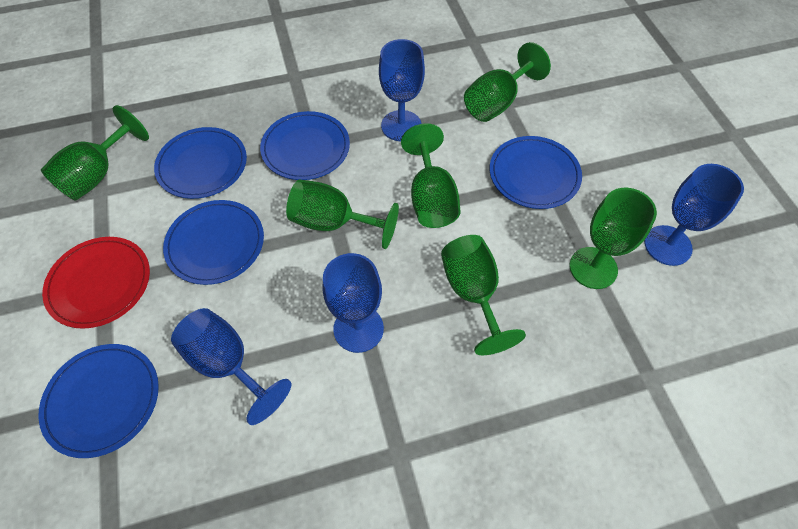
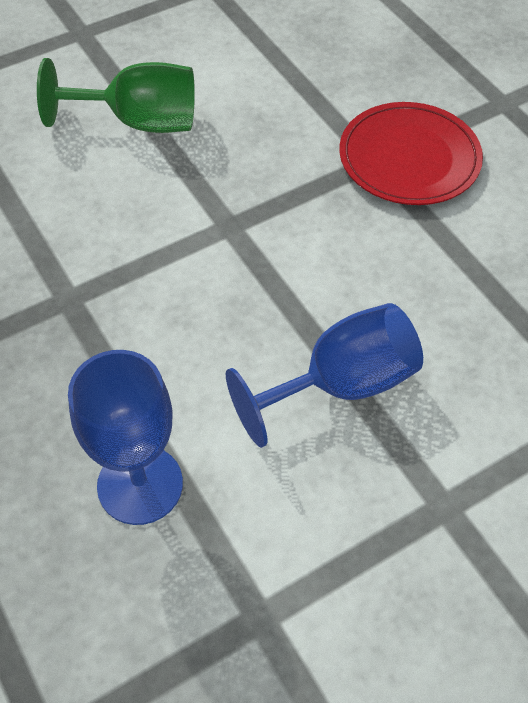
blue goblet: 4 -> 2
blue plate: 5 -> 0
green goblet: 6 -> 1

